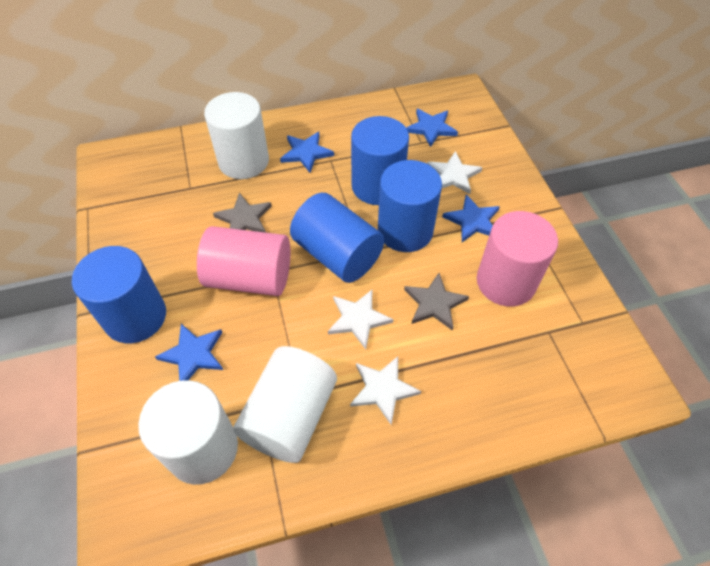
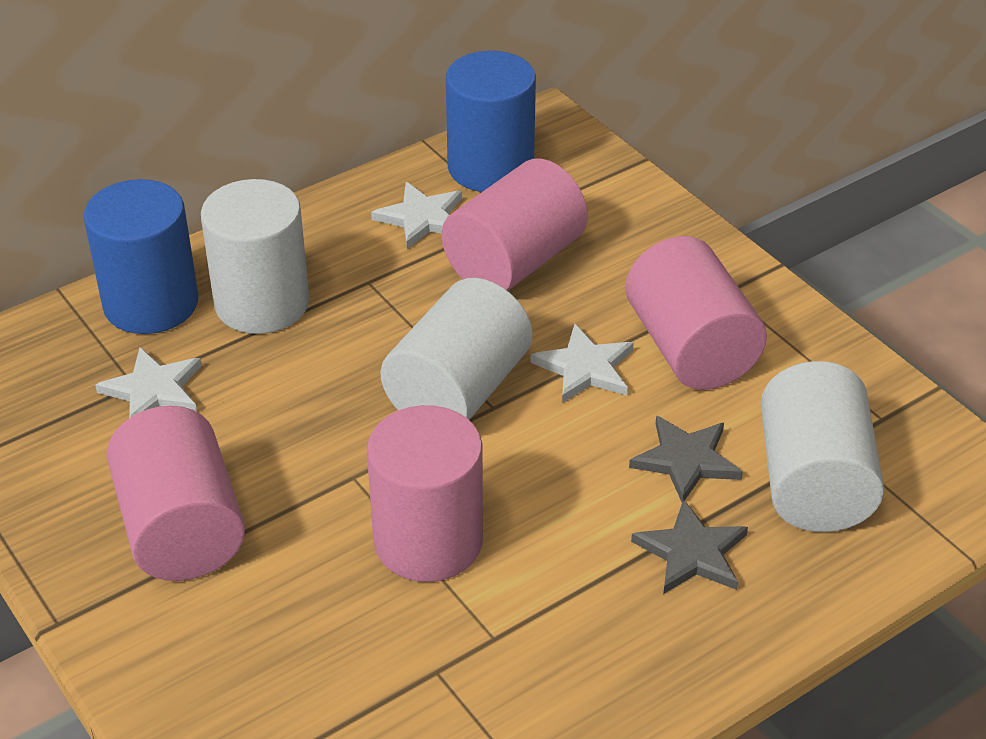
blue cylinder: 4 -> 2
blue star: 4 -> 0
pink cylinder: 2 -> 4

